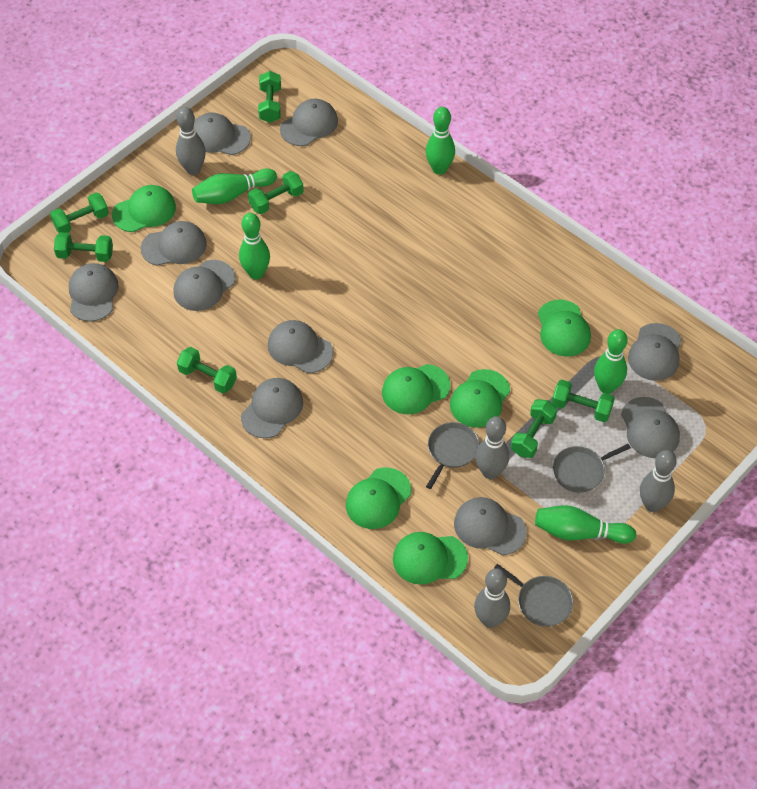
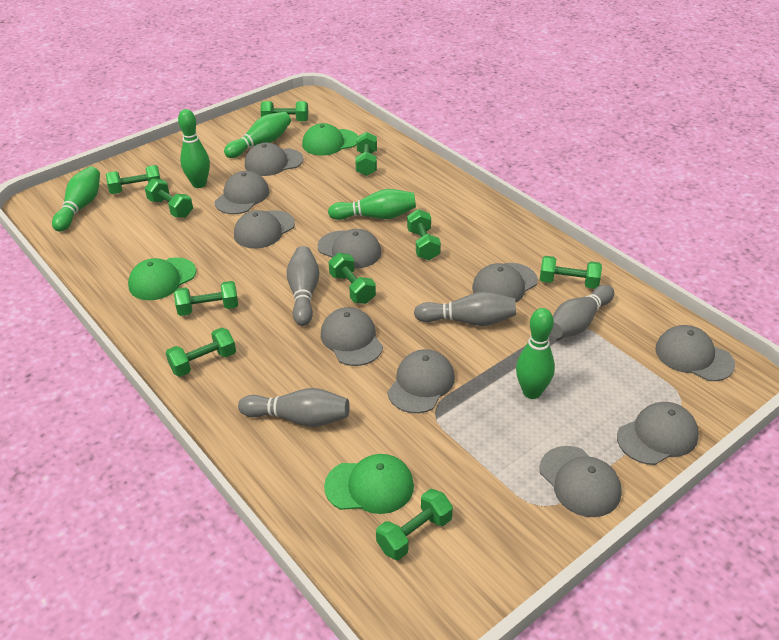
green cap: 6 -> 3
green dumbbell: 7 -> 10
grey pan: 3 -> 0

